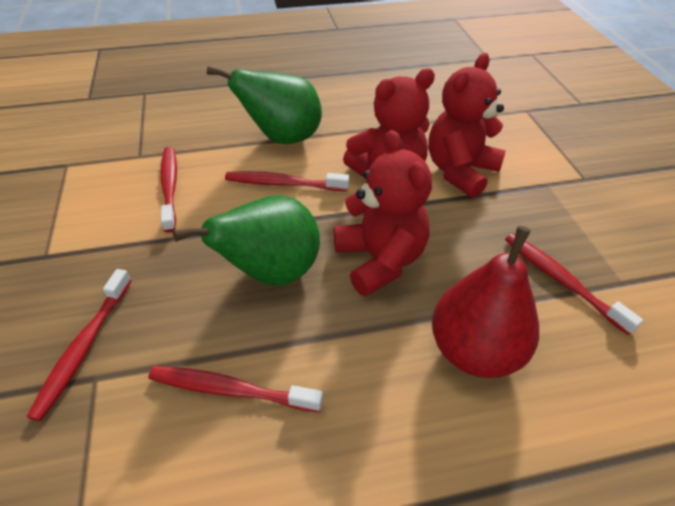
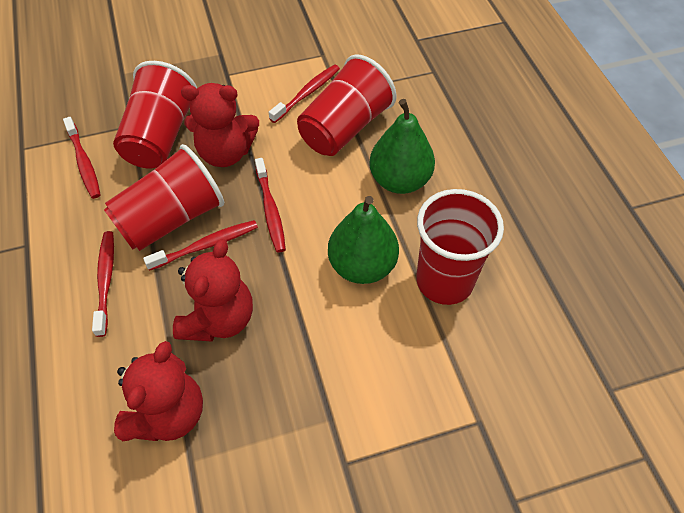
red cup: 0 -> 4
red pear: 1 -> 0

